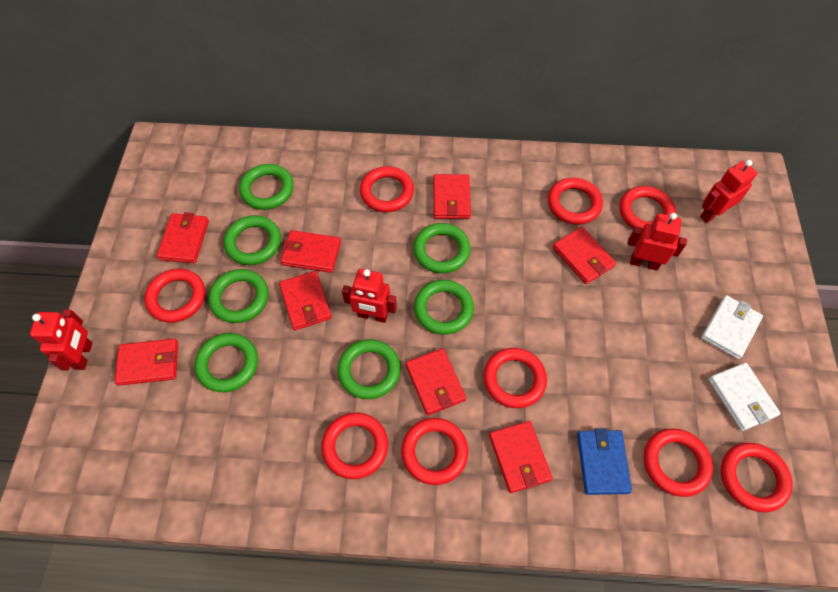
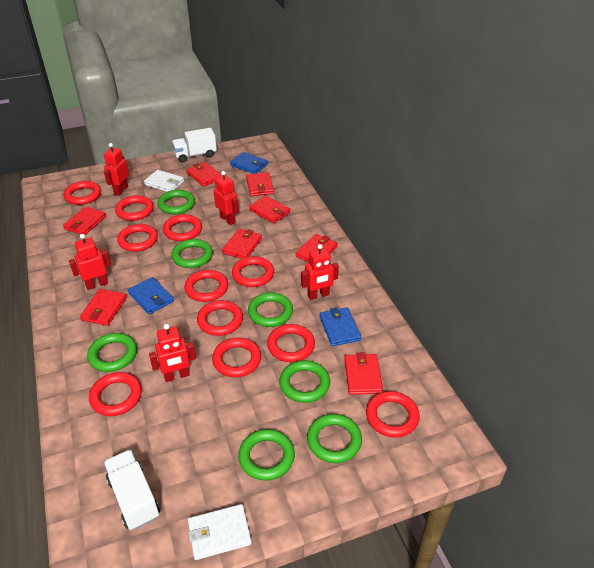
blue wallet: 1 -> 3
red ring: 9 -> 11
red robot: 4 -> 5
white truck: 0 -> 2

